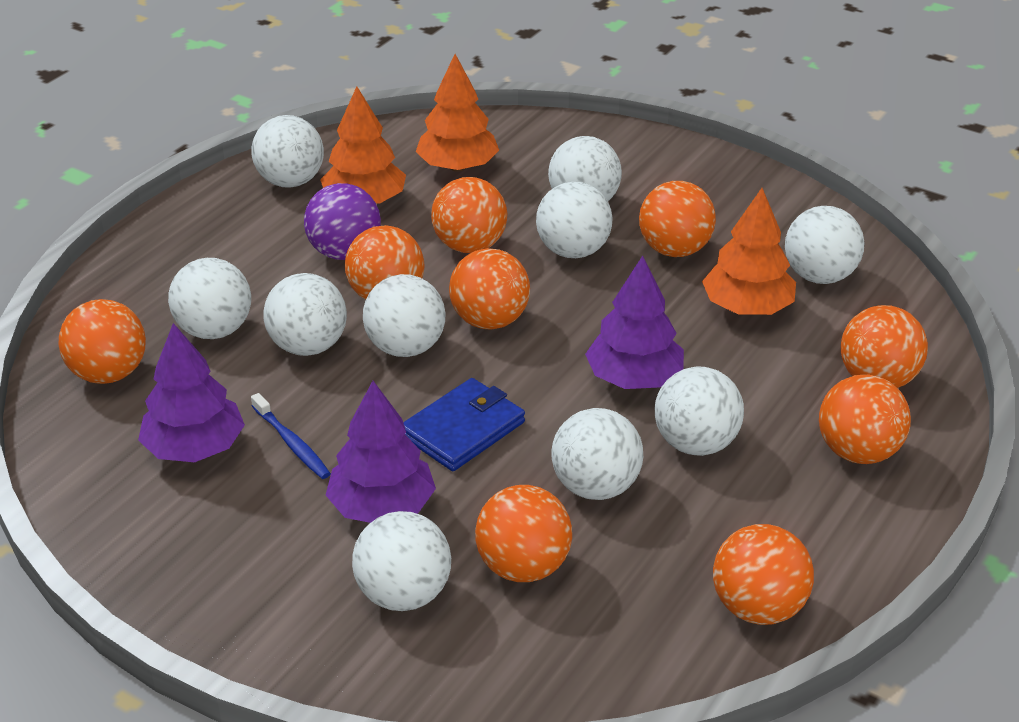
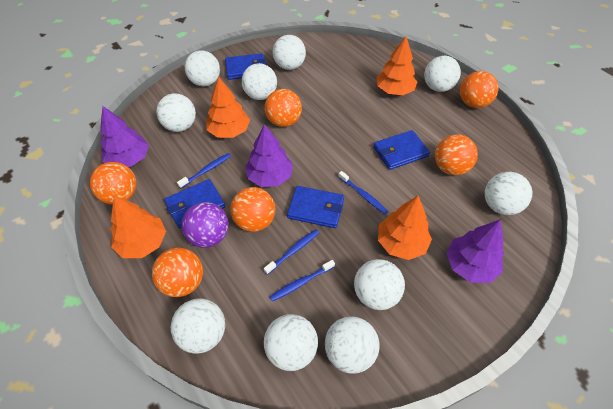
blue toothbrush: 1 -> 4
blue wallet: 1 -> 4
orange ball: 9 -> 6
orange tree: 3 -> 4

